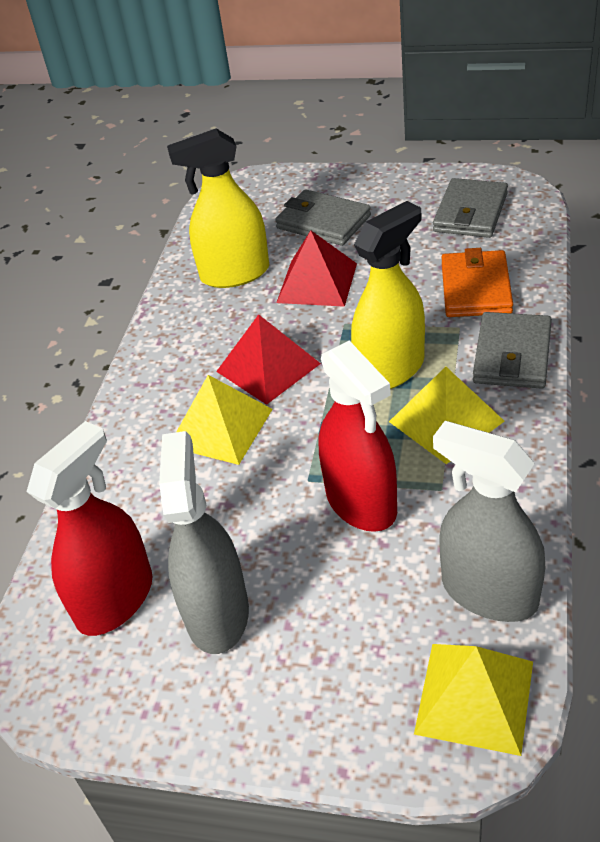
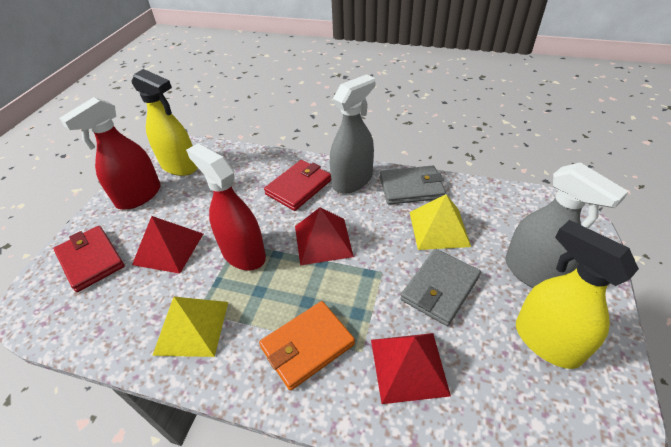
grey wallet: 3 -> 2
red pyramid: 2 -> 3
red wallet: 0 -> 2
yellow pyramid: 3 -> 2

